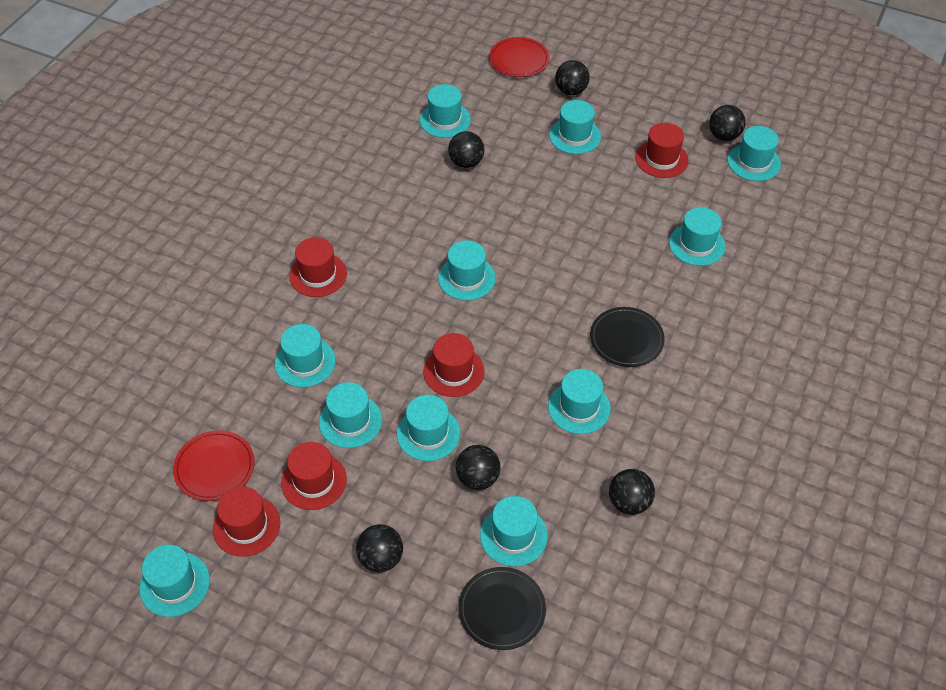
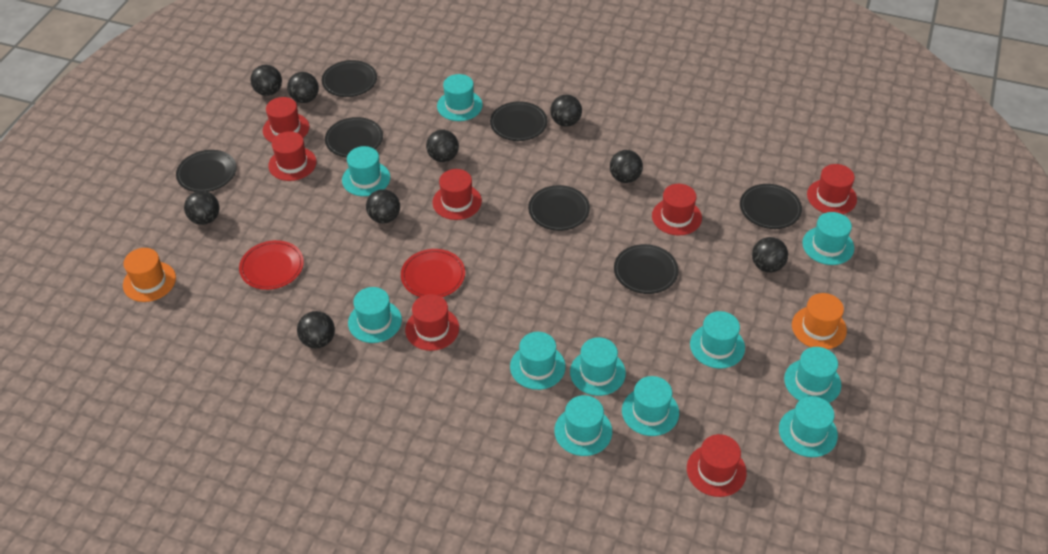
black ball: 6 -> 9
black plate: 2 -> 7
orange hat: 0 -> 2
red hat: 5 -> 7

